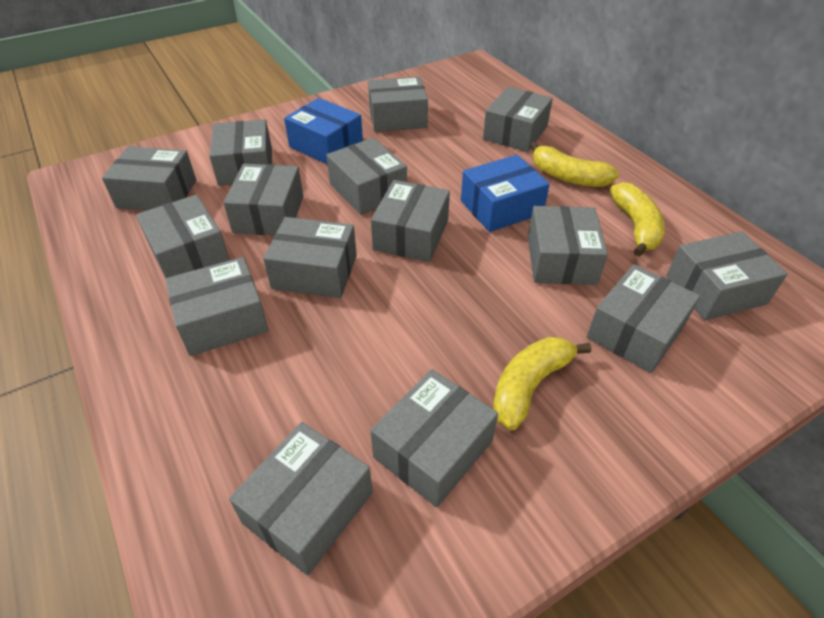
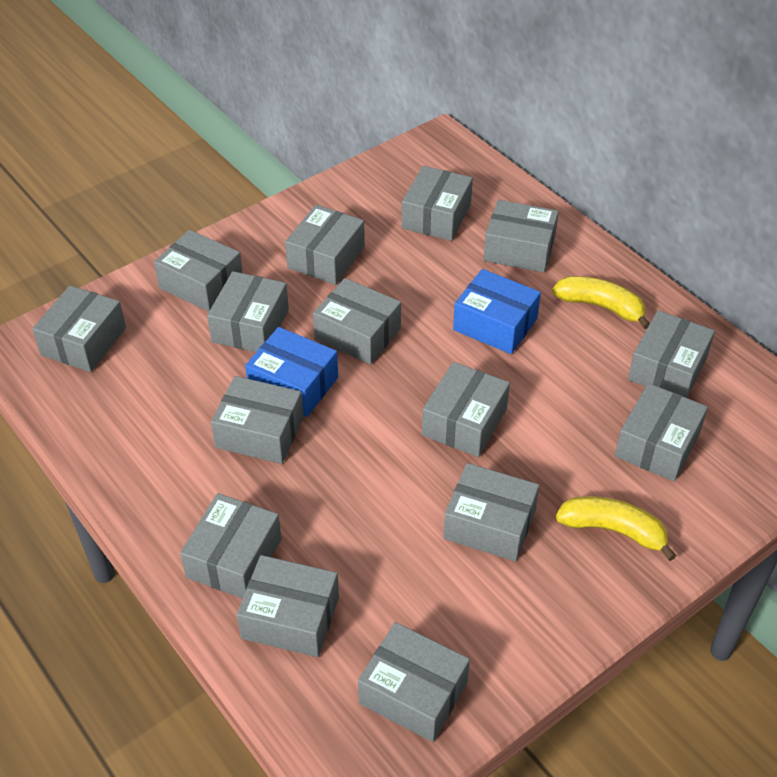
yellow banana: 3 -> 2

